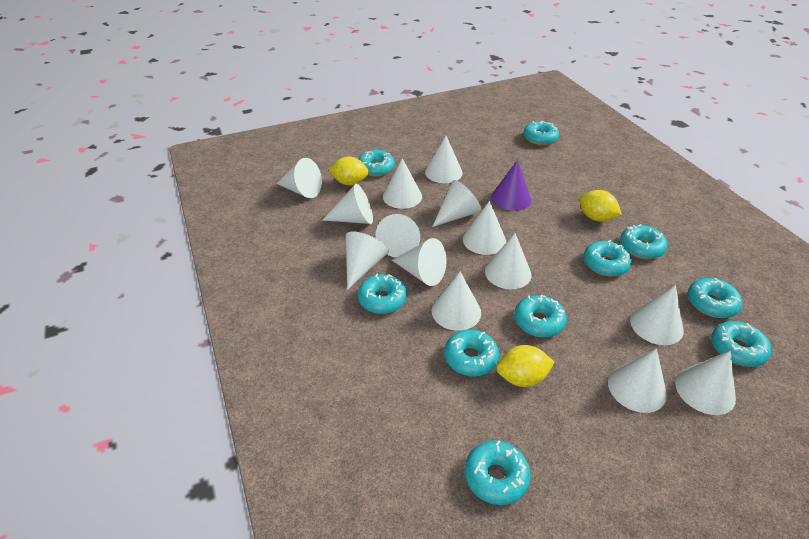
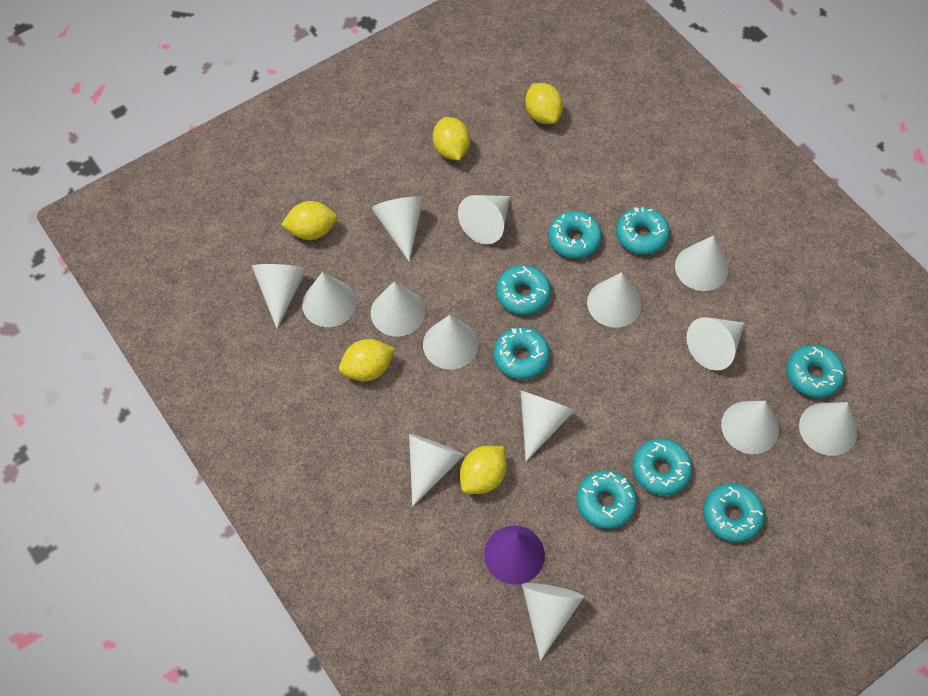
turquoise donut: 10 -> 8
yellow lemon: 3 -> 5

